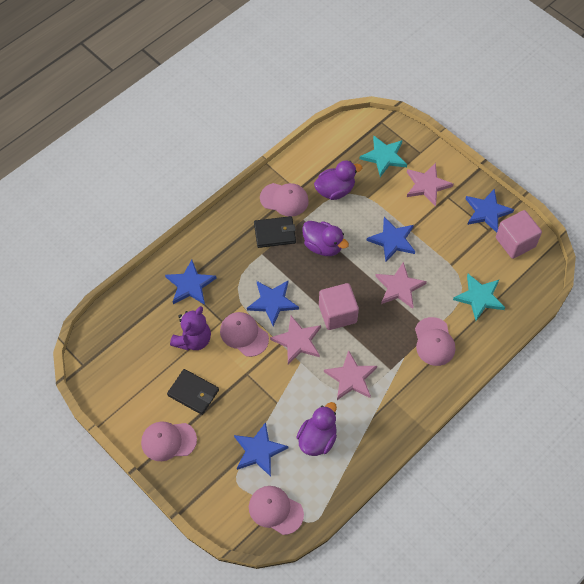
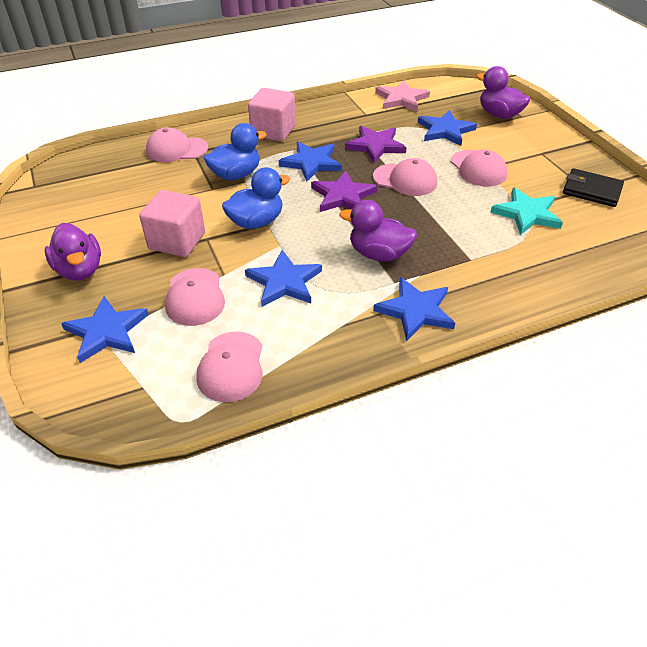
black wallet: 2 -> 1
blue duck: 0 -> 2
pink star: 4 -> 1
purple star: 0 -> 2
purple teddy bear: 1 -> 0
turquoise star: 2 -> 1

